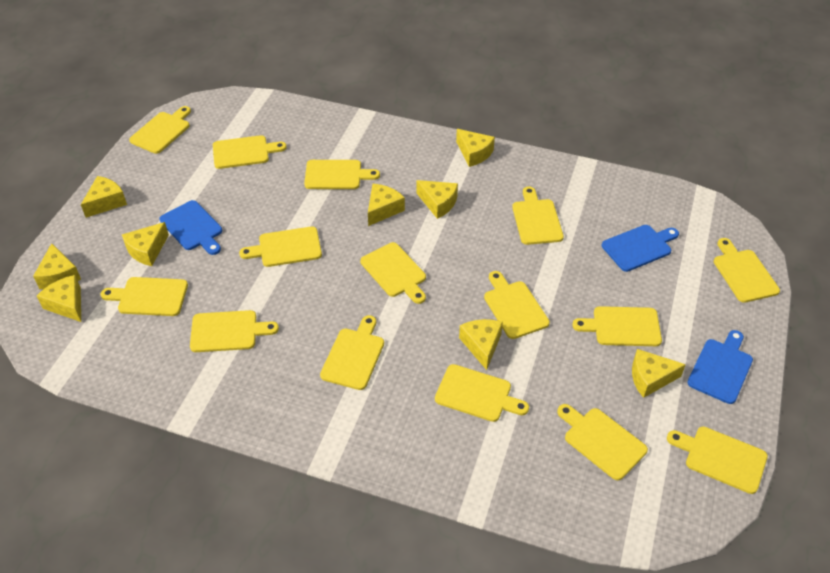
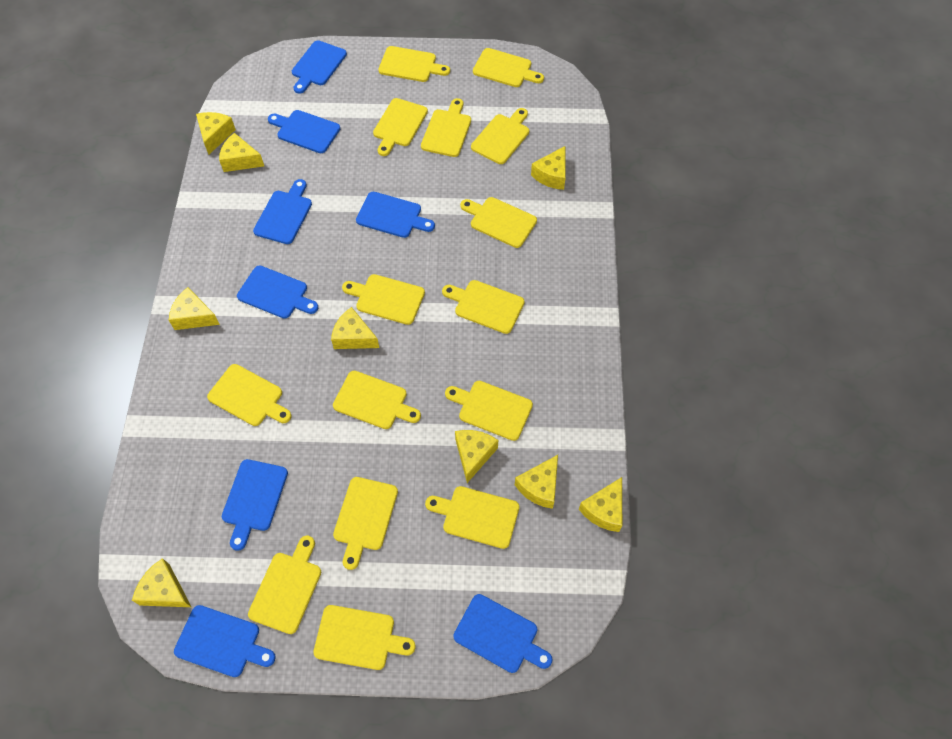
blue cutting board: 3 -> 8

